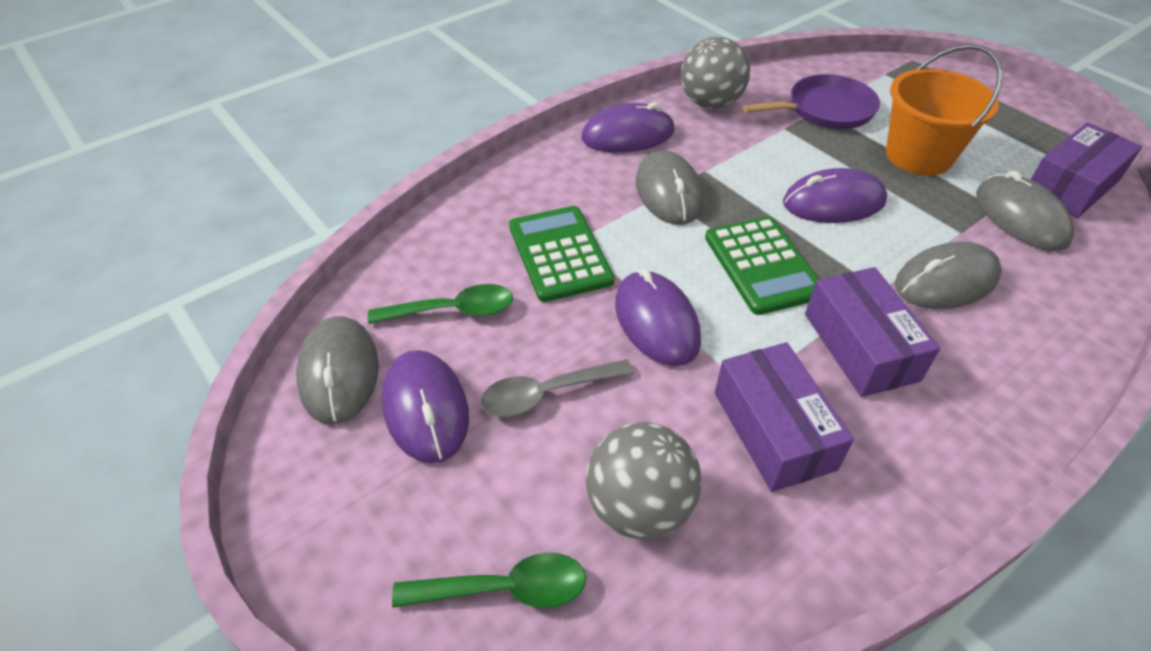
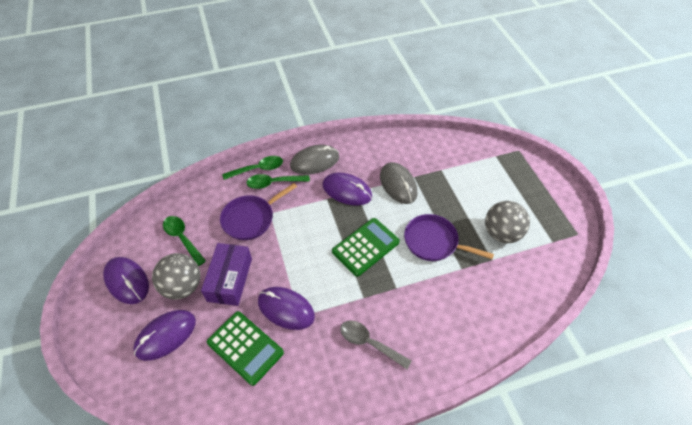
green spoon: 2 -> 3
grey mouse: 4 -> 2
orange bucket: 1 -> 0
purple box: 3 -> 1
purple pan: 1 -> 2

